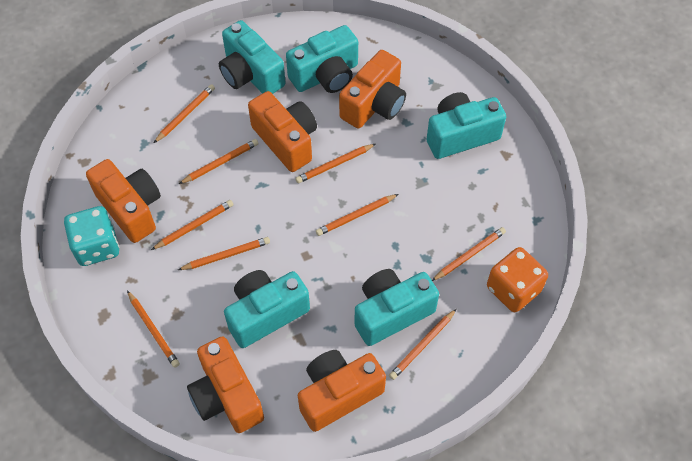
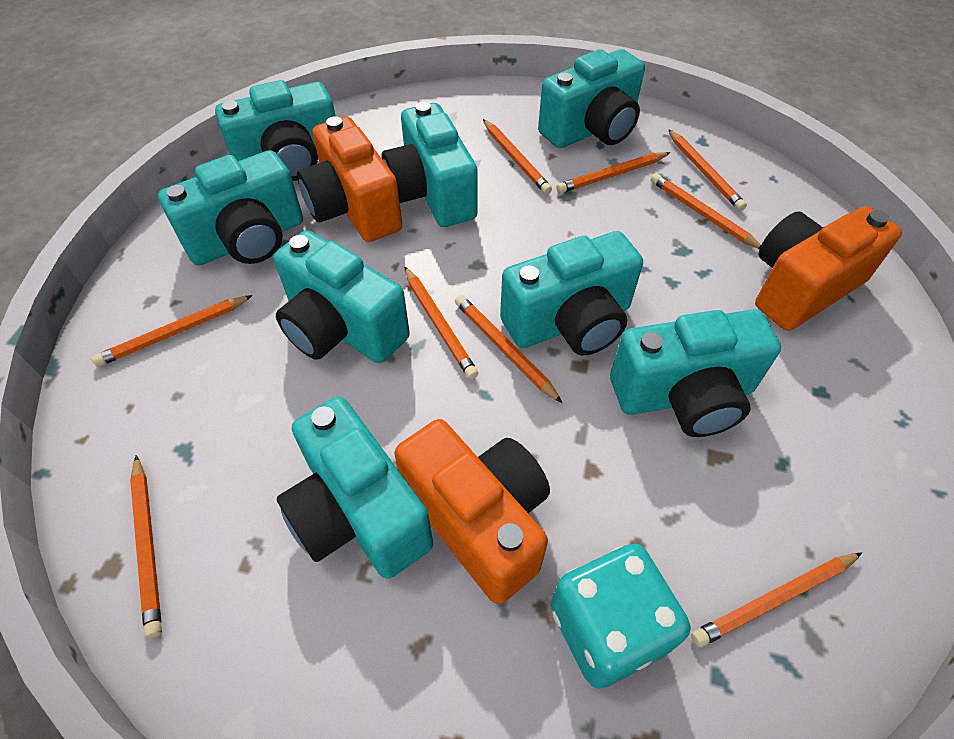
orange camera: 5 -> 3
orange dice: 1 -> 0
turquoise camera: 5 -> 8

